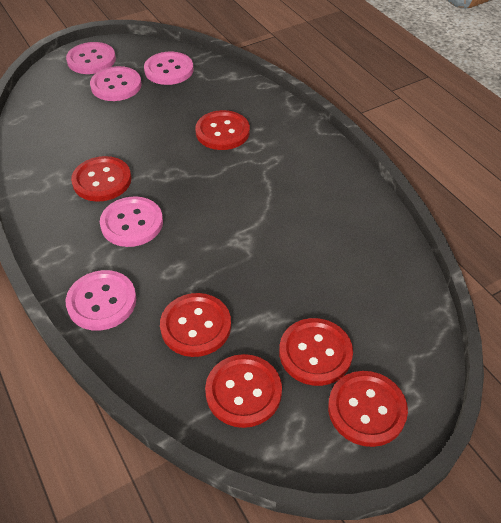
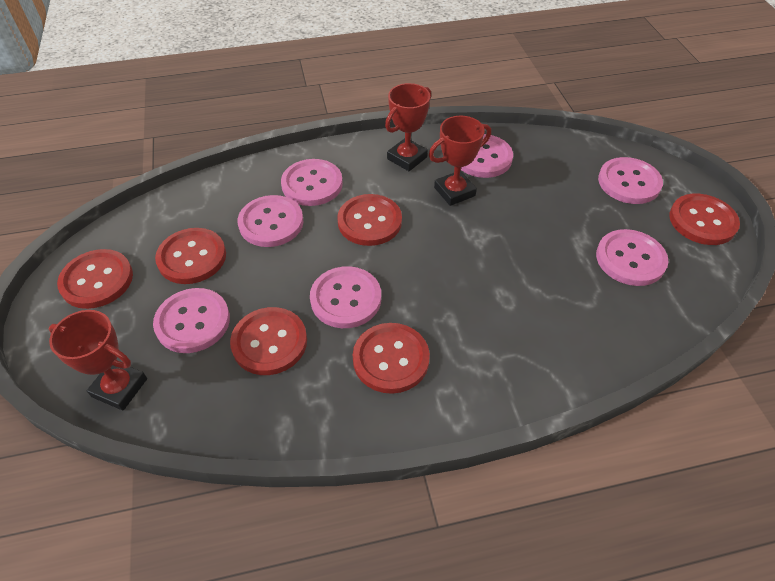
pink button: 5 -> 7
red trophy: 0 -> 3

